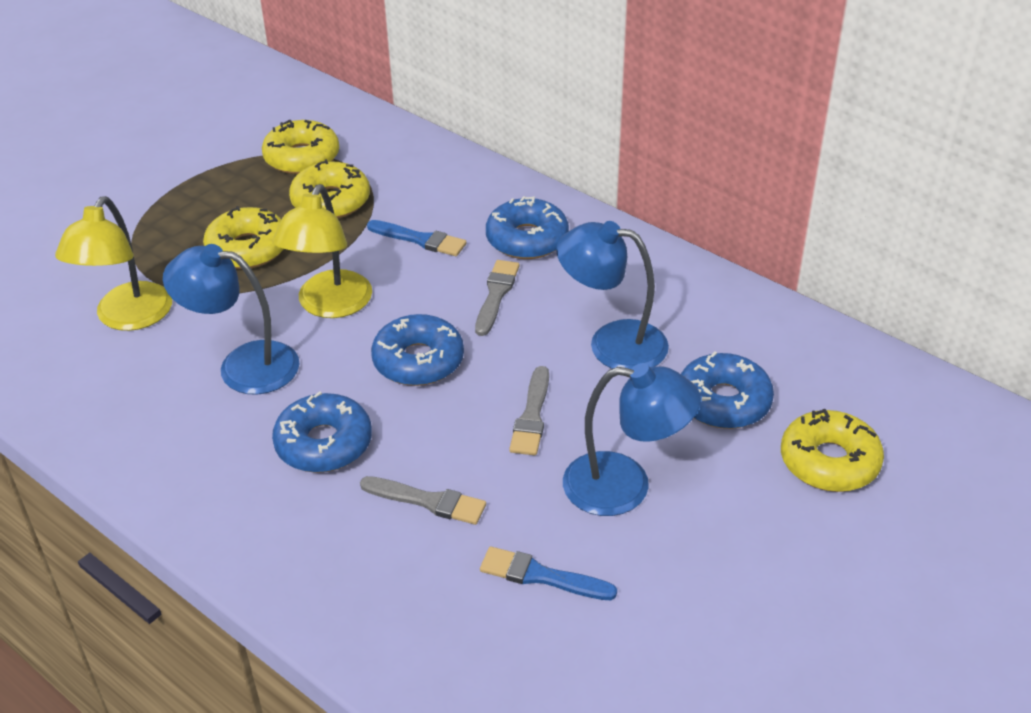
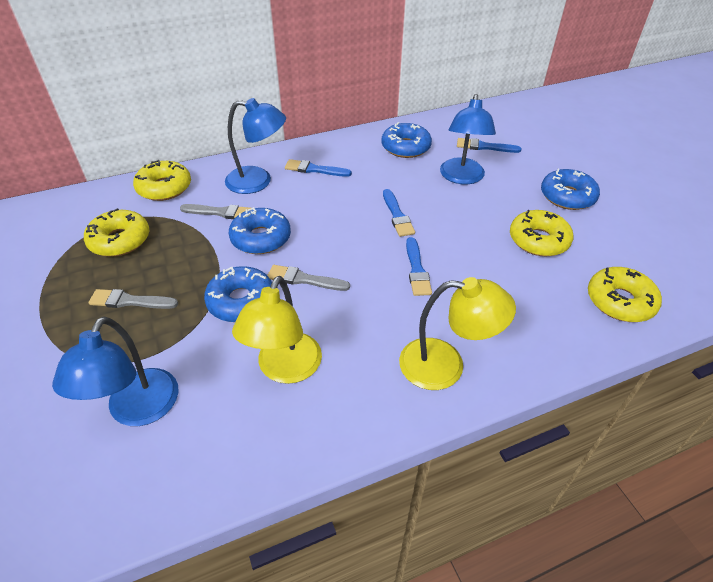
blue brush: 2 -> 4

